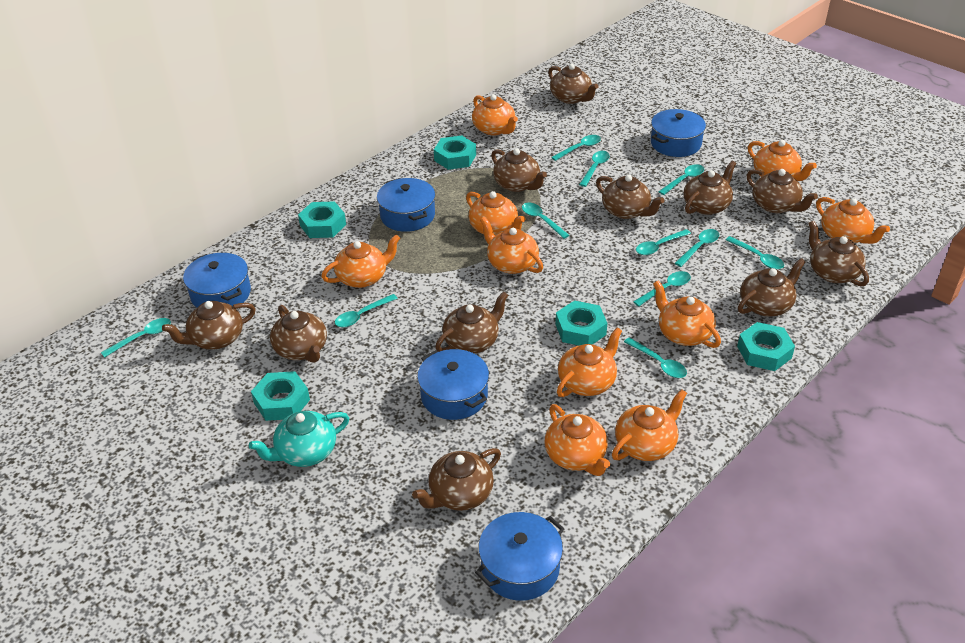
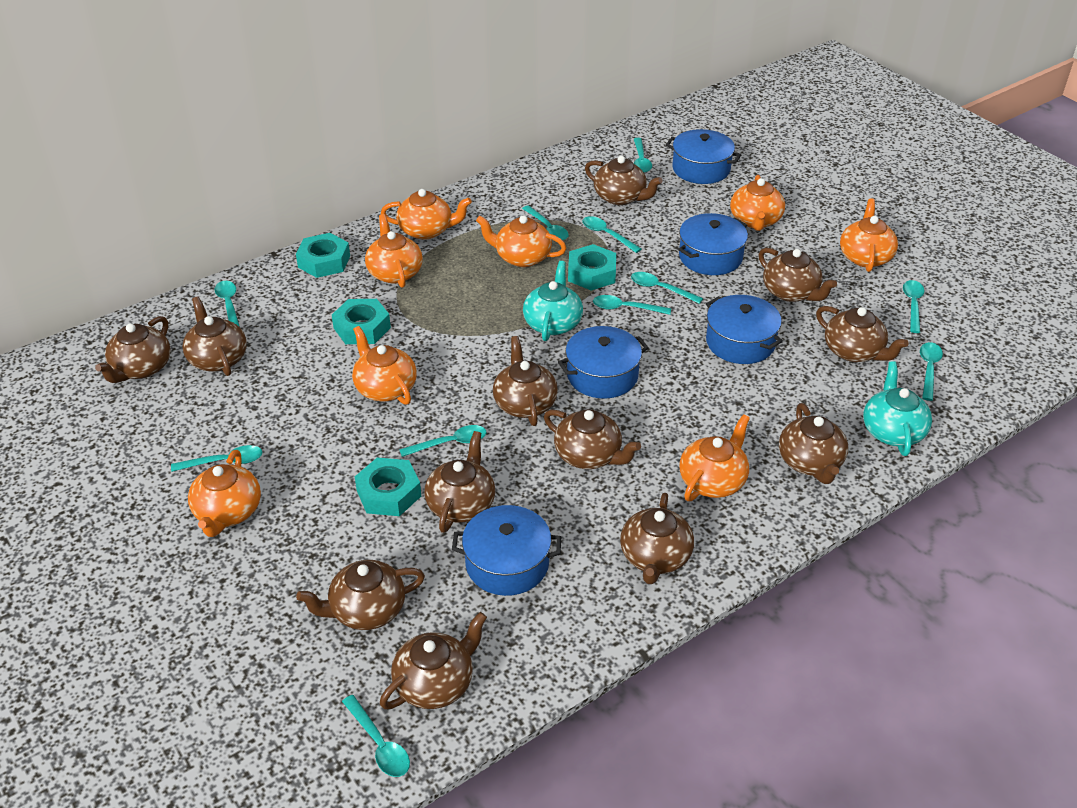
brown teapot: 11 -> 12
orange teapot: 10 -> 8
turquoise nut: 5 -> 4
turquoise teapot: 1 -> 2

